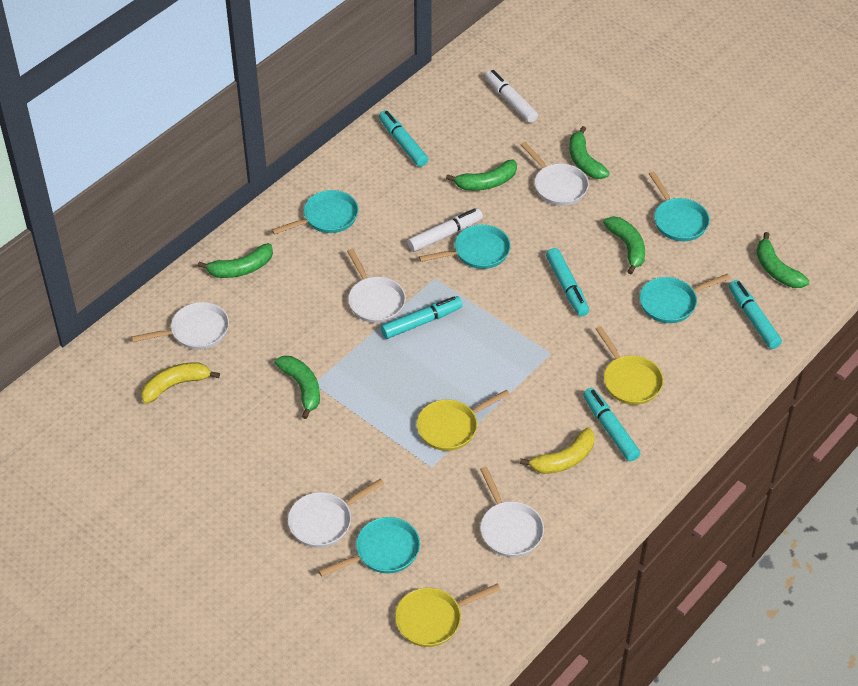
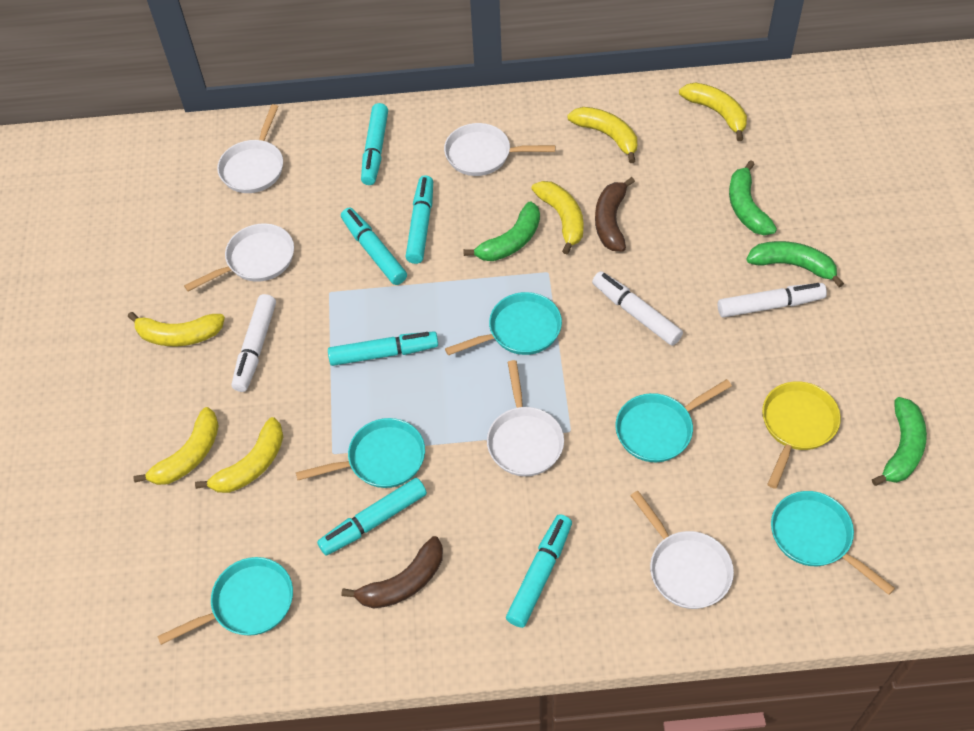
brown banana: 0 -> 2
green banana: 6 -> 4
turquoise marker: 5 -> 6
white marker: 2 -> 3
yellow banana: 2 -> 6
yellow pan: 3 -> 1

